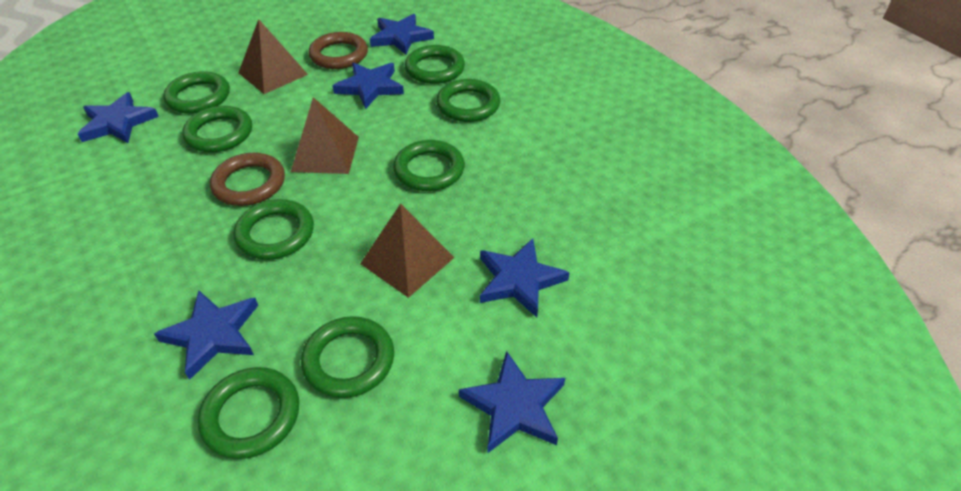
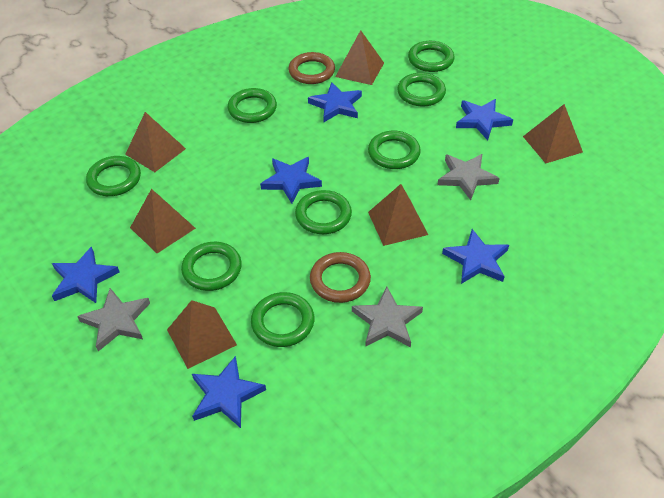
brown pyramid: 3 -> 6
grey star: 0 -> 3

